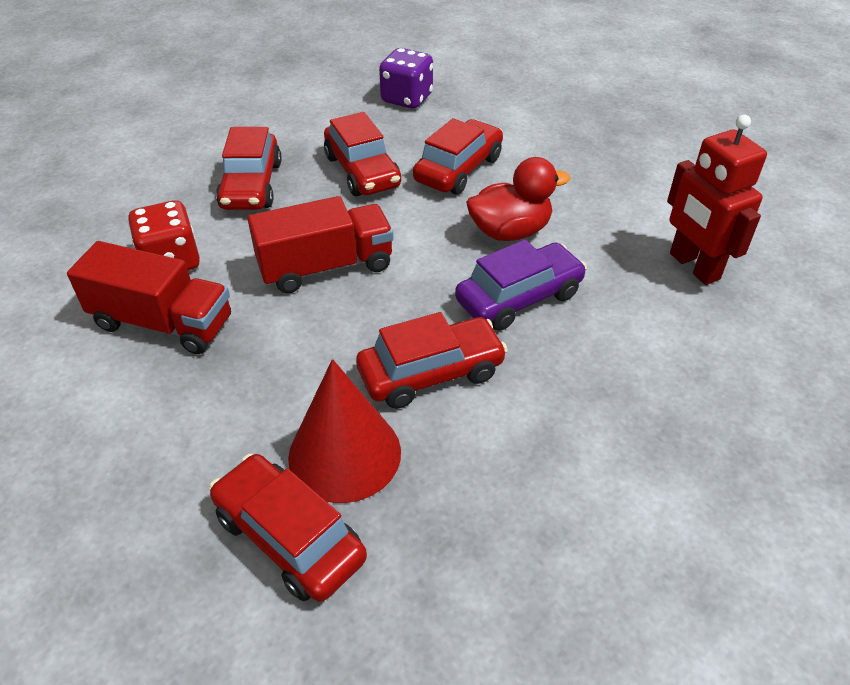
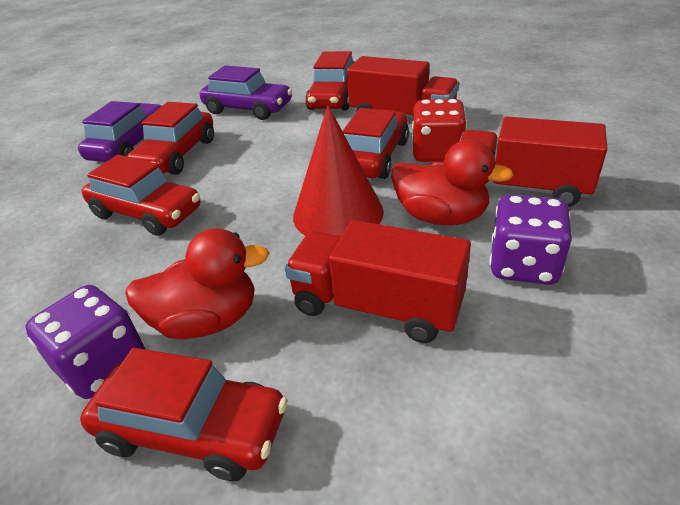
purple car: 1 -> 2
purple dice: 1 -> 2
red duck: 1 -> 2
red robot: 1 -> 0
red truck: 2 -> 3

